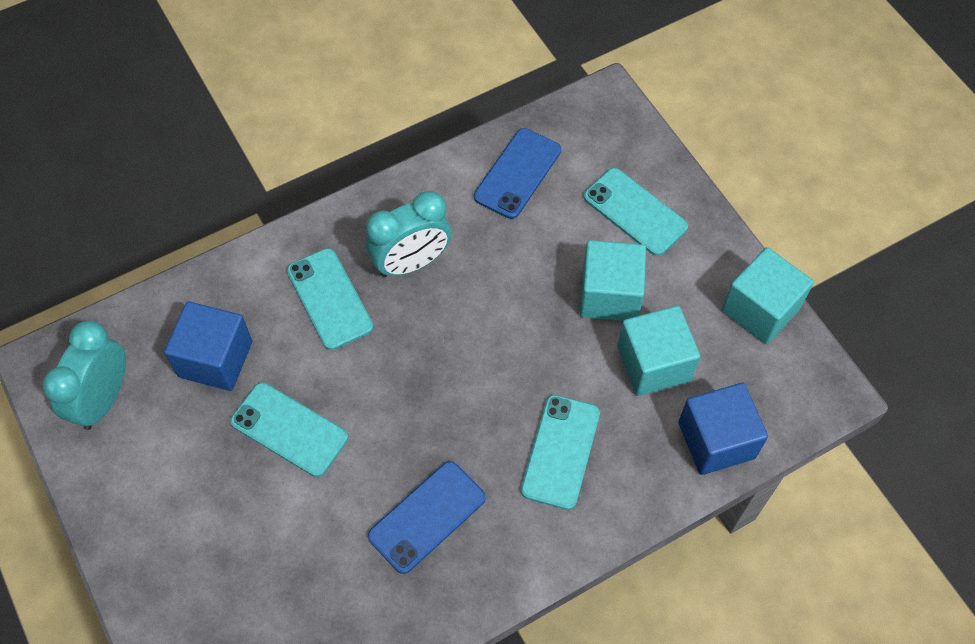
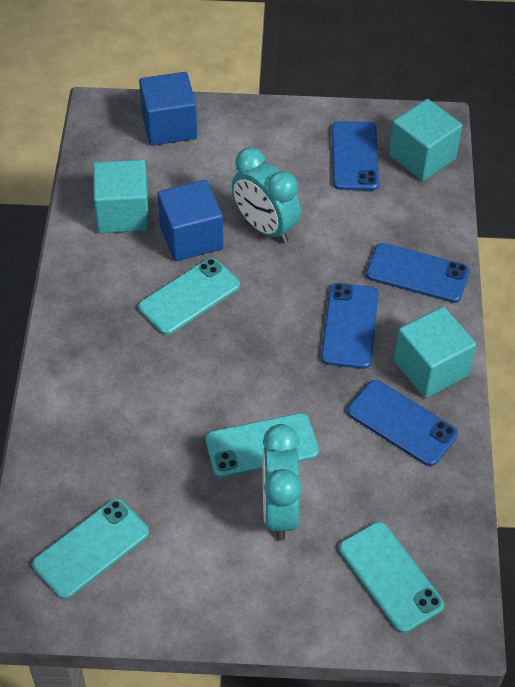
blue phone: 2 -> 4

